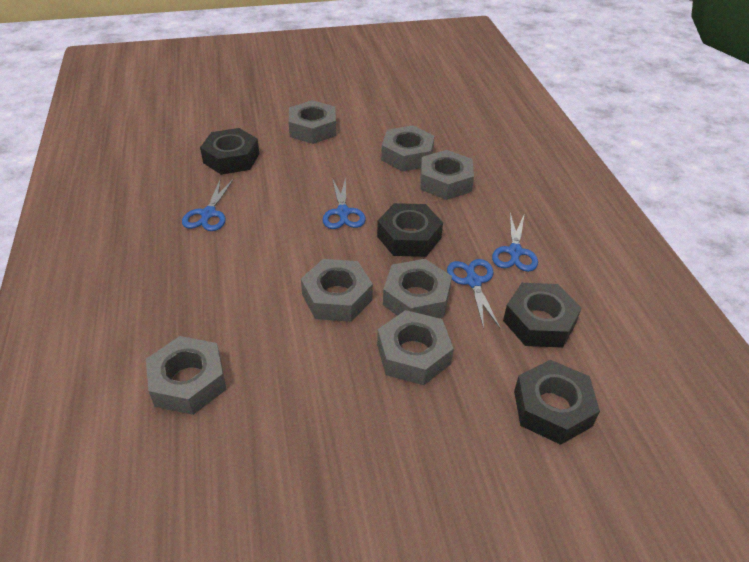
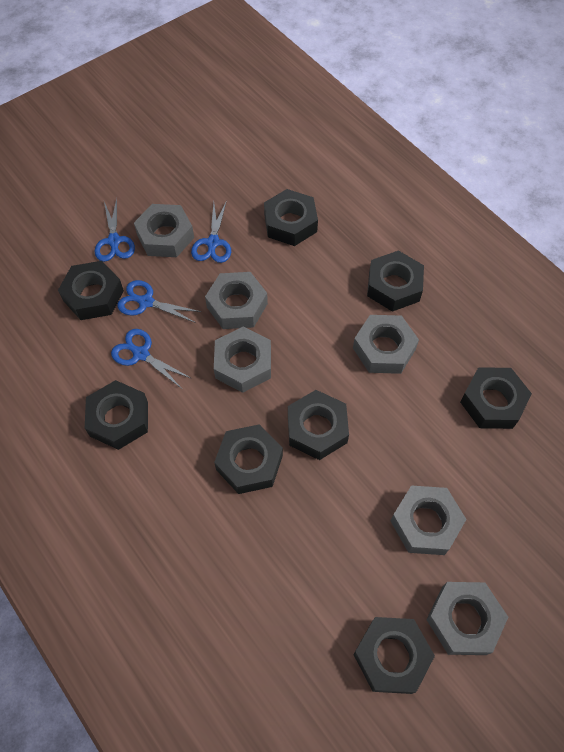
black nut: 4 -> 8
grey nut: 7 -> 6

